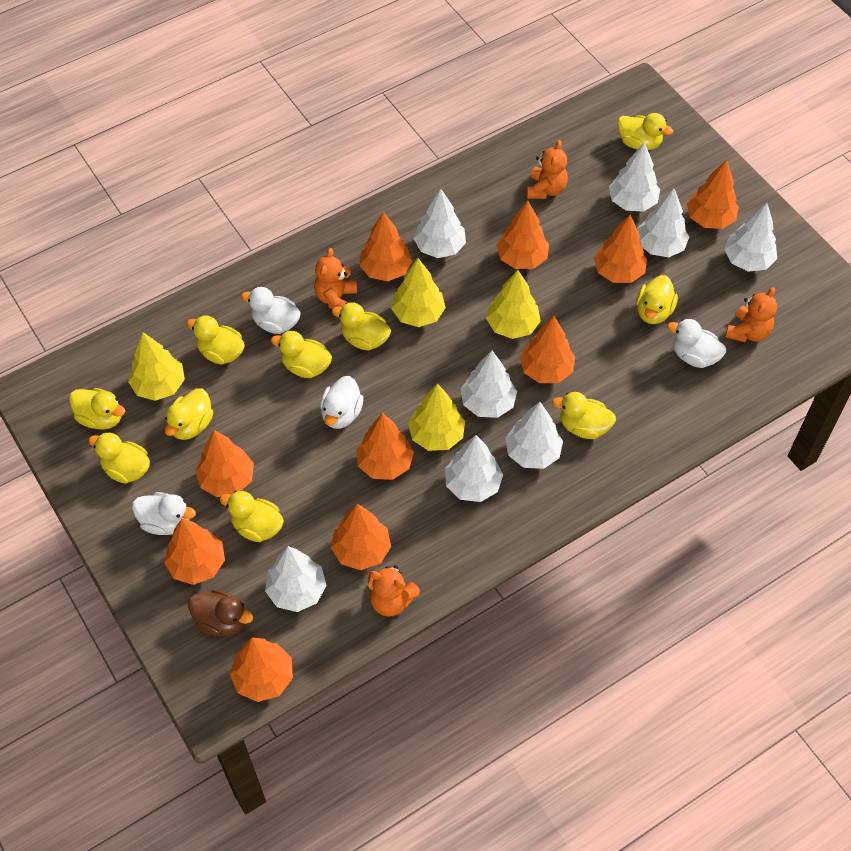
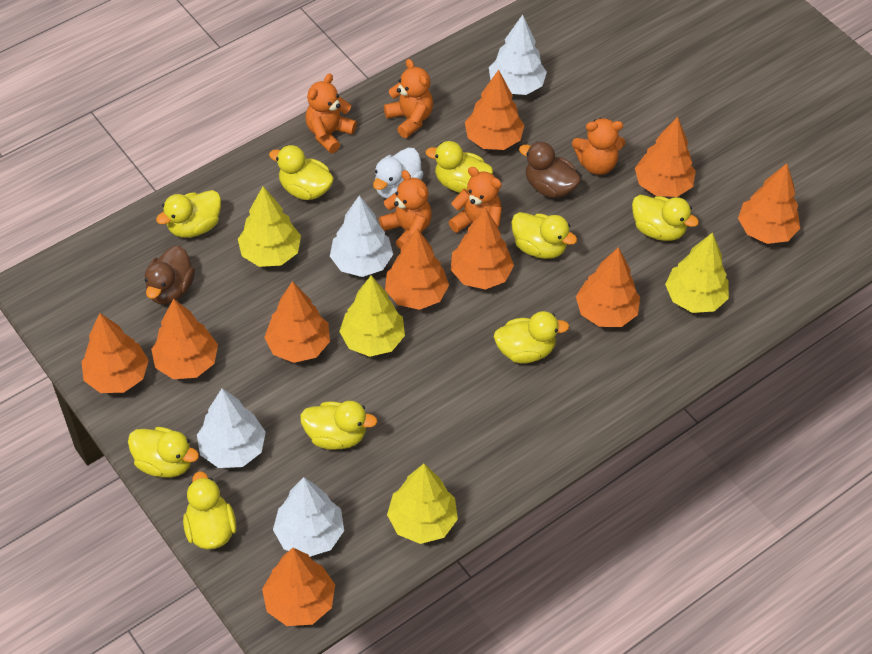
brown duck: 1 -> 2
orange teddy bear: 4 -> 5
white duck: 4 -> 1
white tree: 8 -> 4
yellow duck: 10 -> 9

